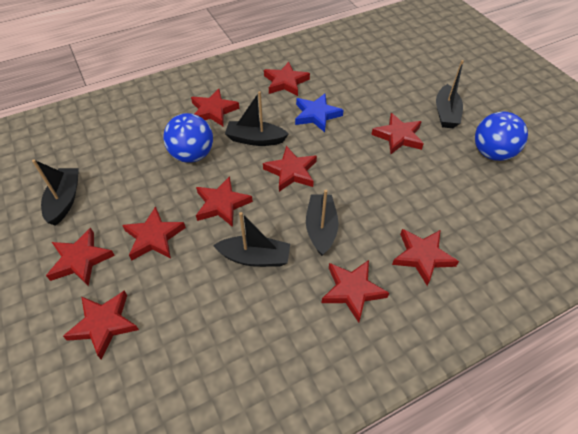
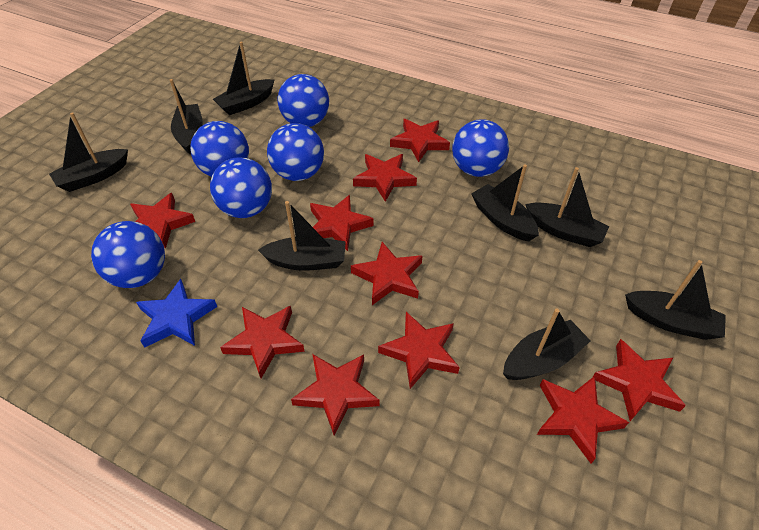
black boat: 5 -> 8
blue ball: 2 -> 6

